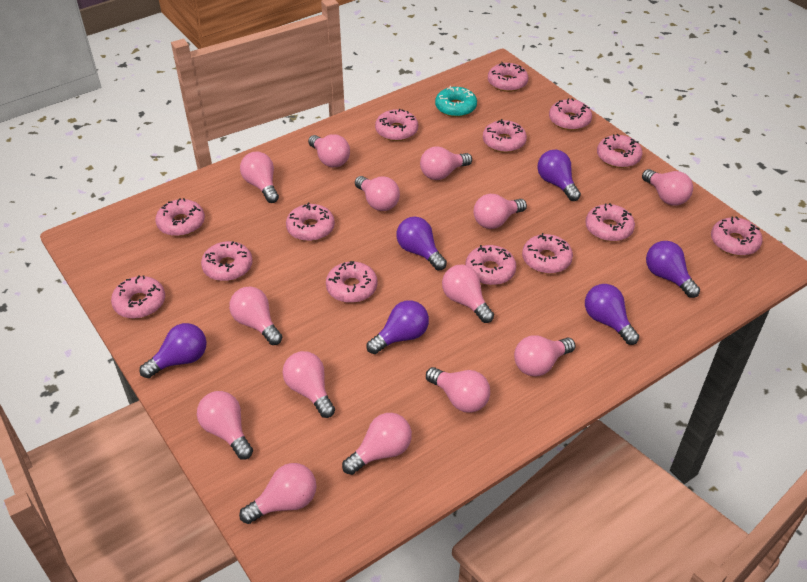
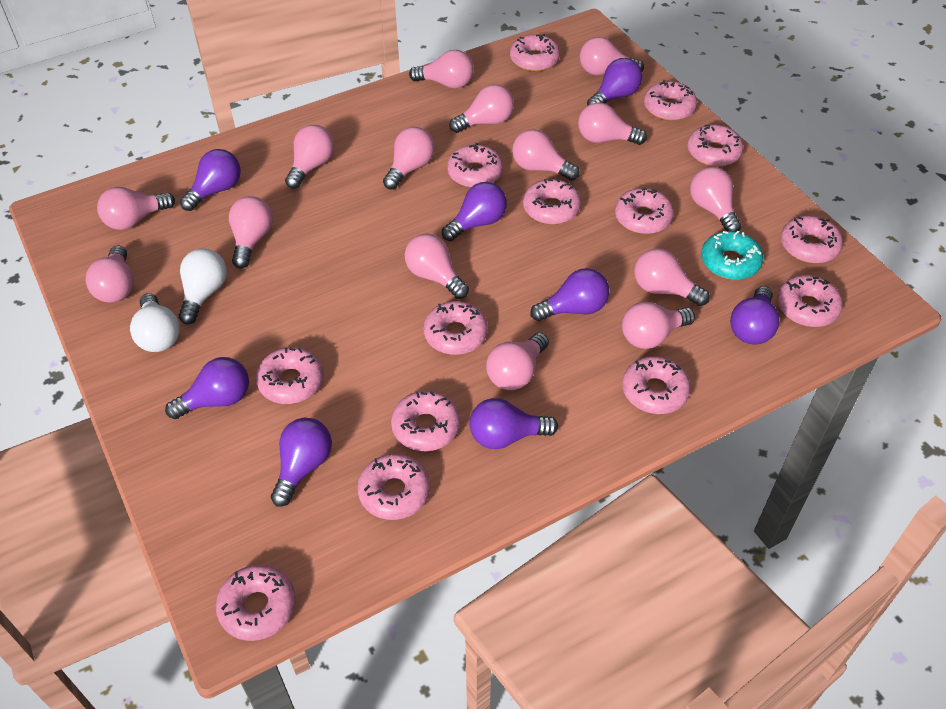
pink light bulb: 14 -> 15
purple light bulb: 6 -> 8
white light bulb: 0 -> 2

